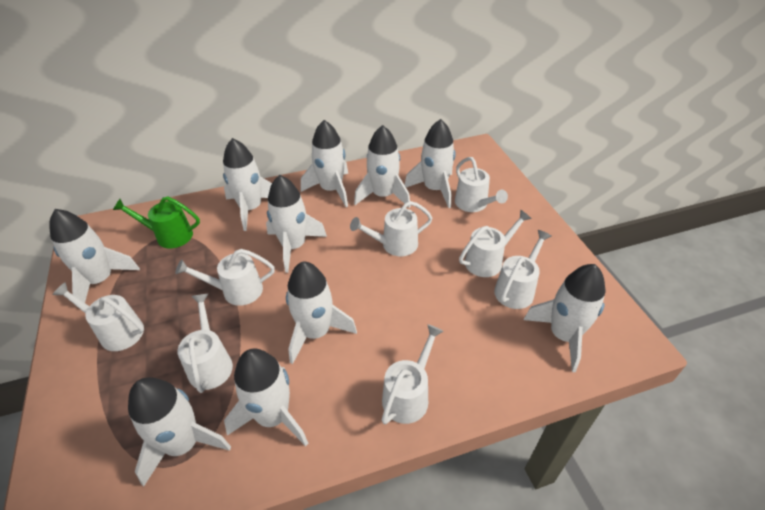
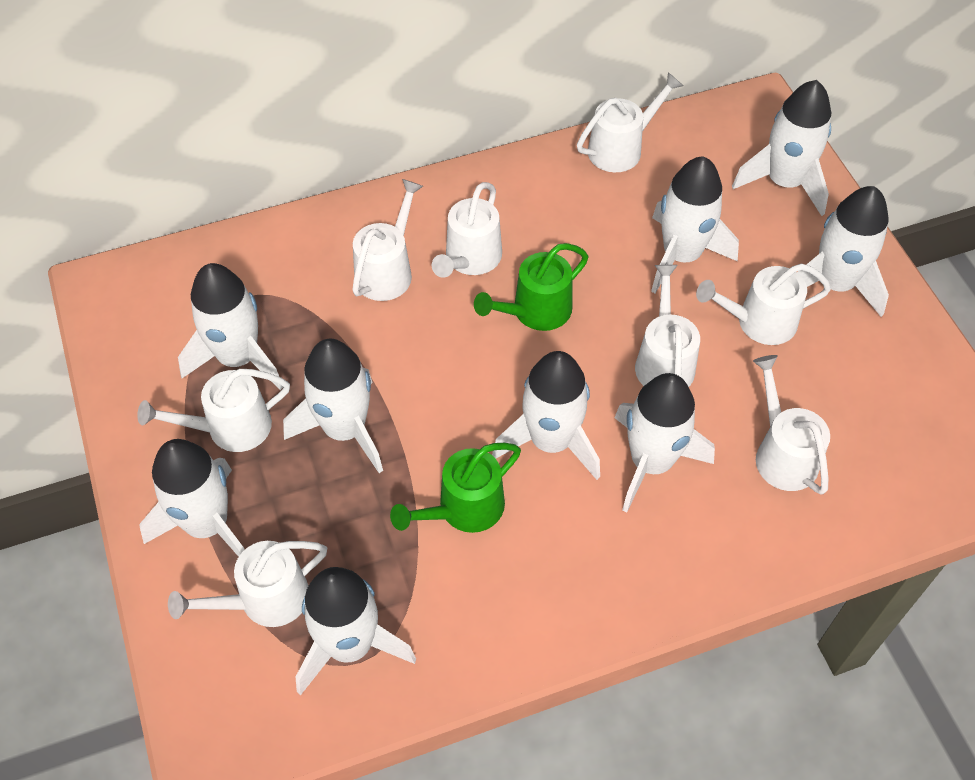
green watering can: 1 -> 2
white rocket: 10 -> 9

